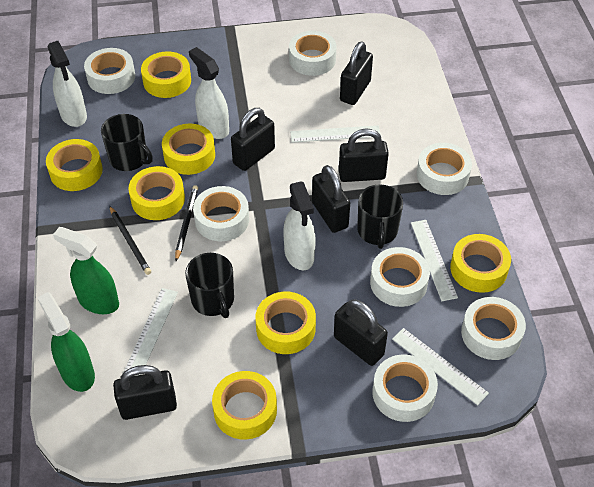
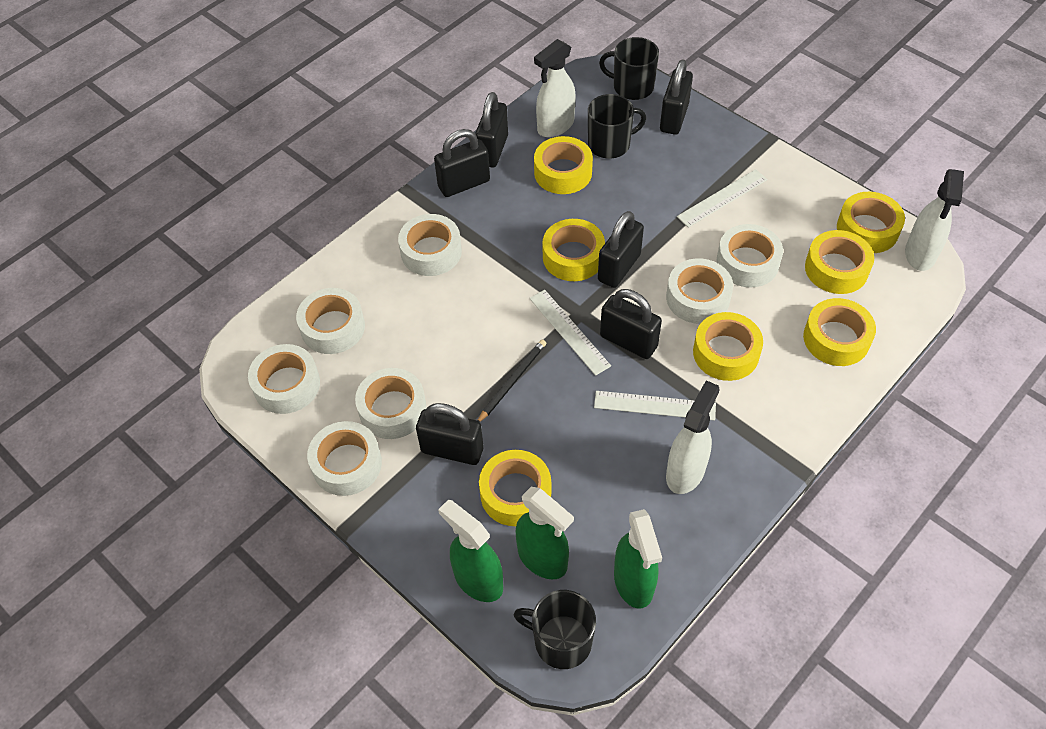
black pencil: 2 -> 1
green spray bottle: 2 -> 3
white ruler: 4 -> 3

